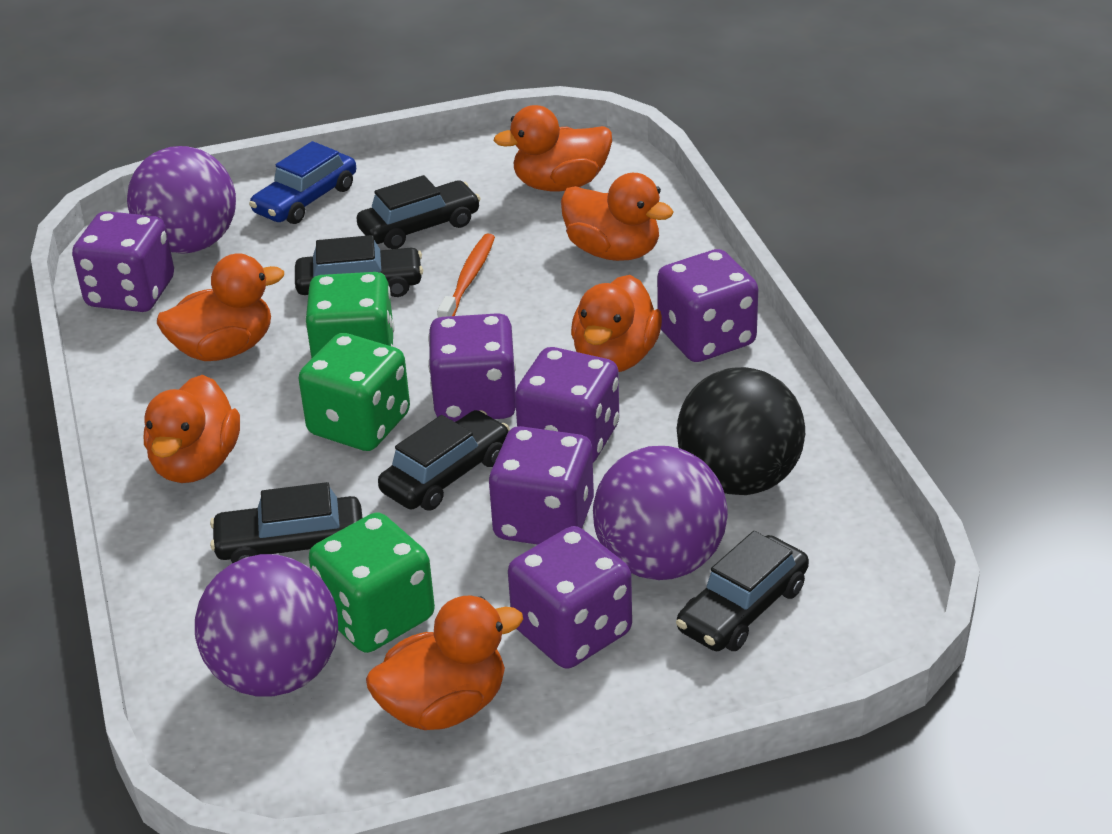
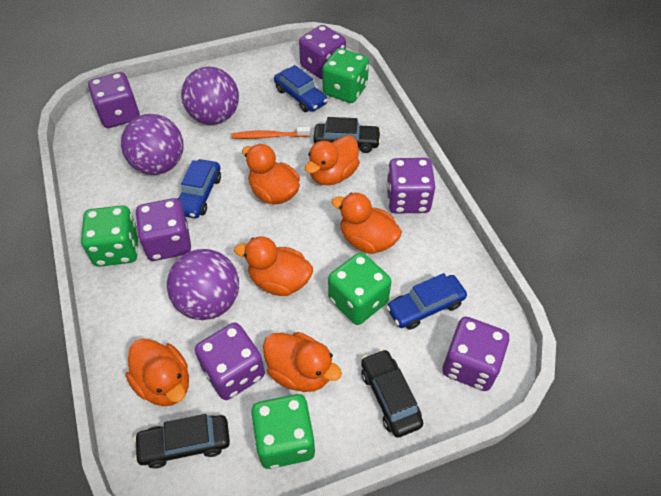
black ball: 1 -> 0
black car: 5 -> 3
blue car: 1 -> 3
green dice: 3 -> 4

